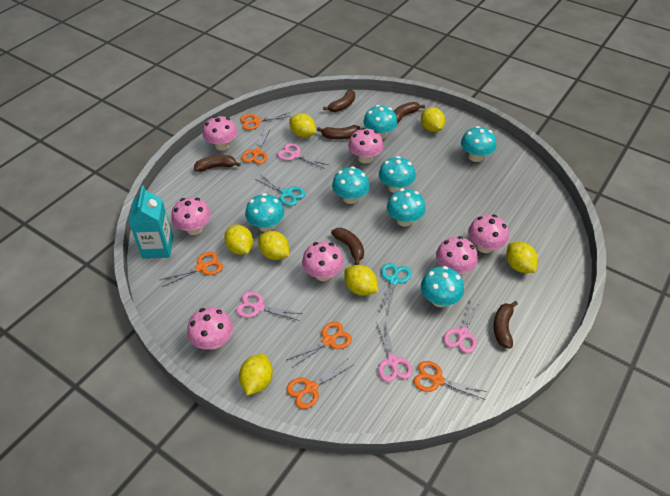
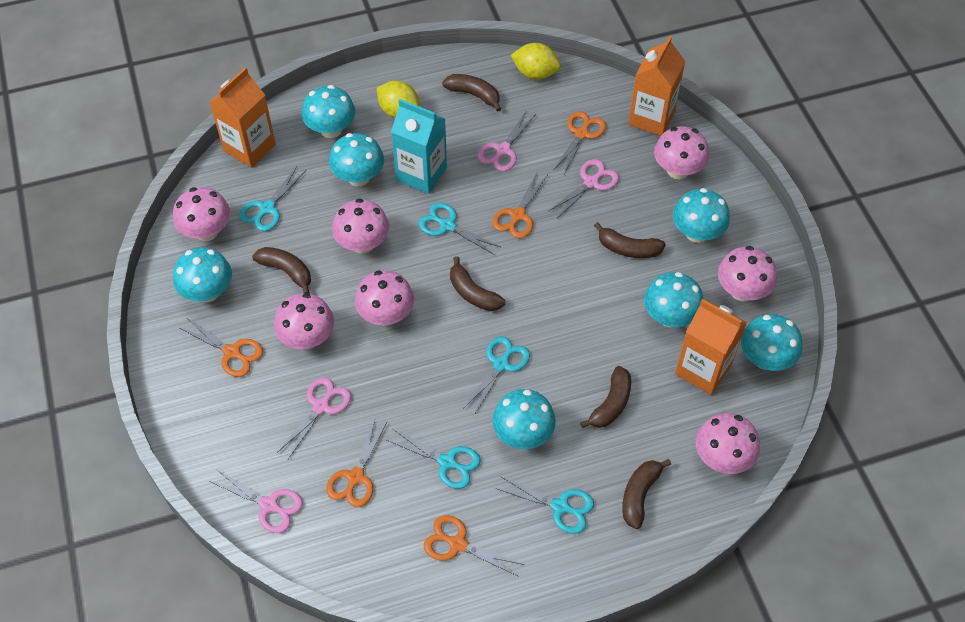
orange carton: 0 -> 3
orange scissors: 6 -> 5
turquoise scissors: 2 -> 5
yellow lemon: 7 -> 2

